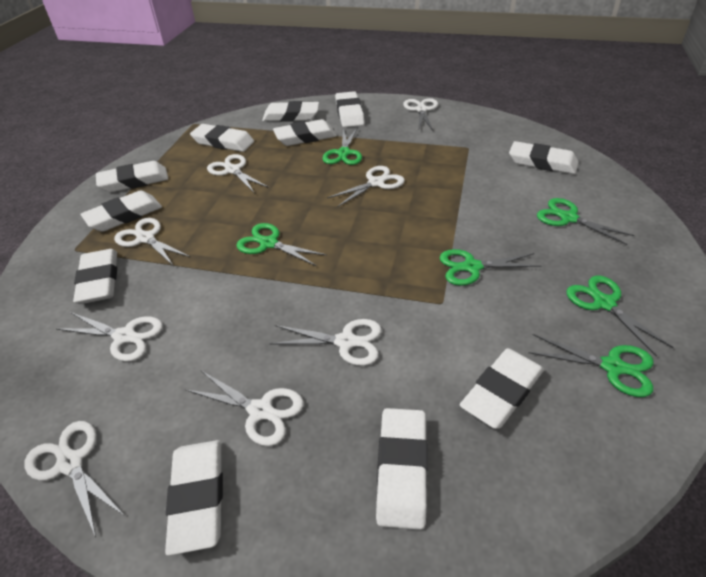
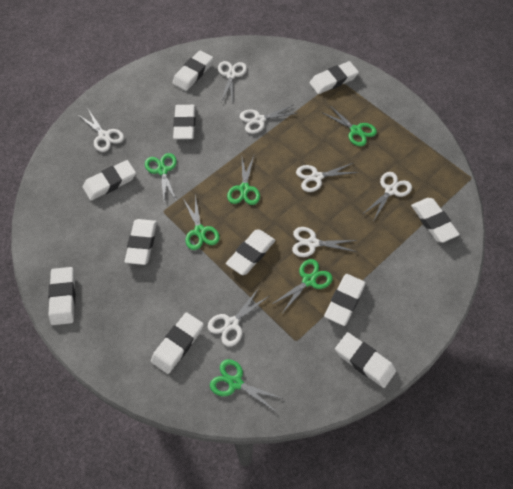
white scissors: 8 -> 7

